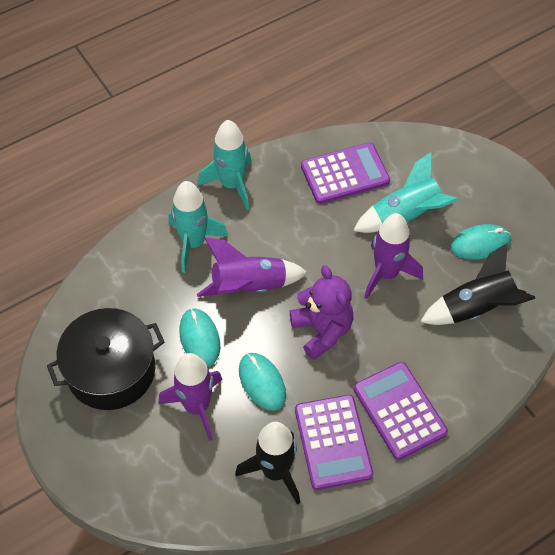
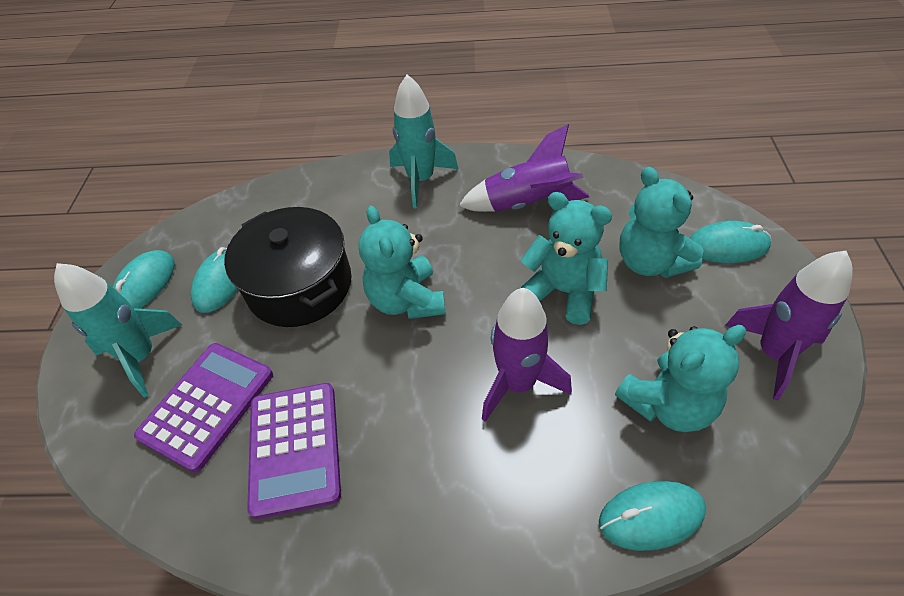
black rocket: 2 -> 0
purple calculator: 3 -> 2
purple teddy bear: 1 -> 0
turquoise mouse: 3 -> 4
turquoise rocket: 3 -> 2
turquoise teddy bear: 0 -> 4

